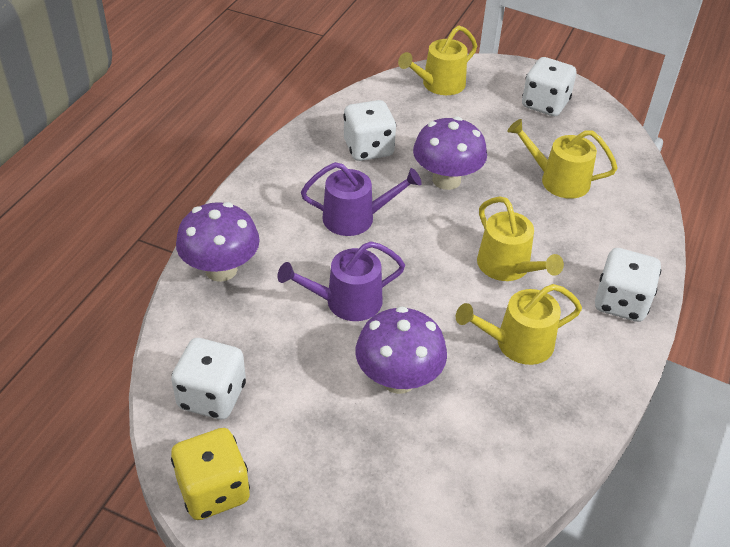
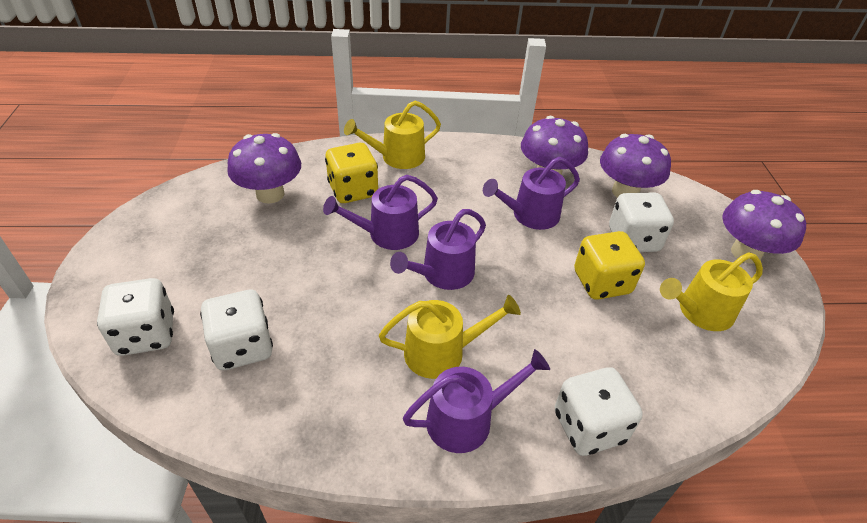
purple mushroom: 3 -> 4
purple watering can: 2 -> 4
yellow dice: 1 -> 2
yellow watering can: 4 -> 3

